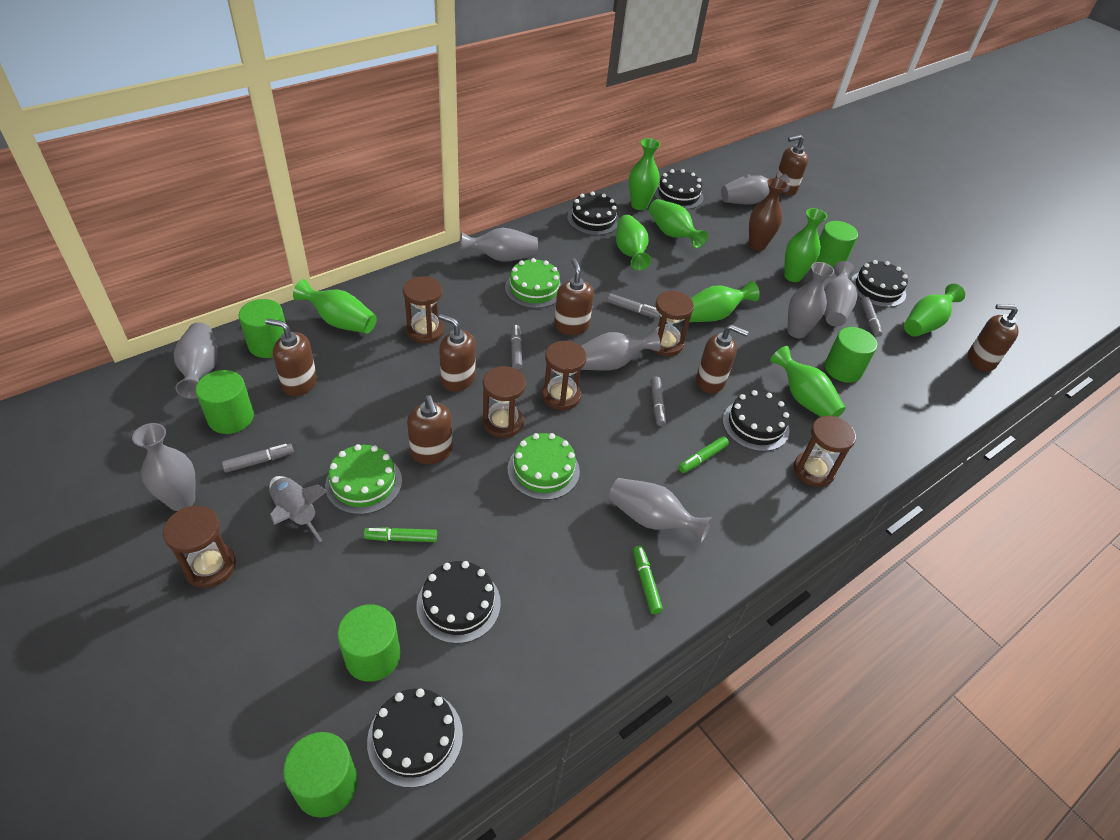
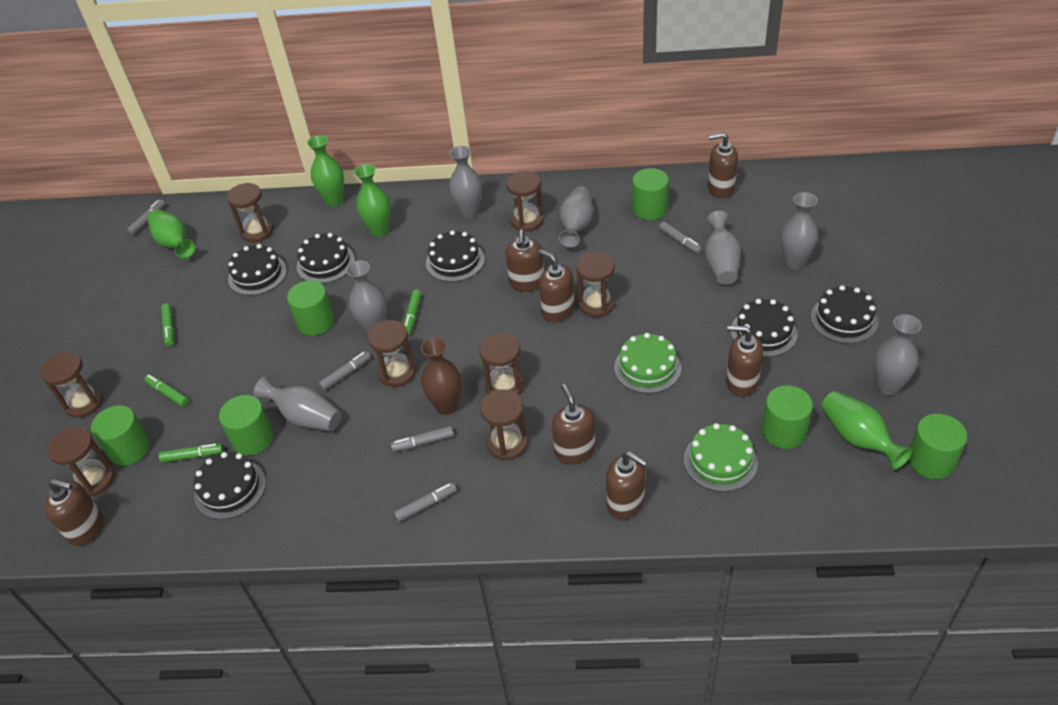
brown hourglass: 6 -> 8
green cake: 3 -> 2
green marker: 3 -> 4
green vase: 8 -> 4
grey rocket: 1 -> 0
grey vase: 8 -> 7

